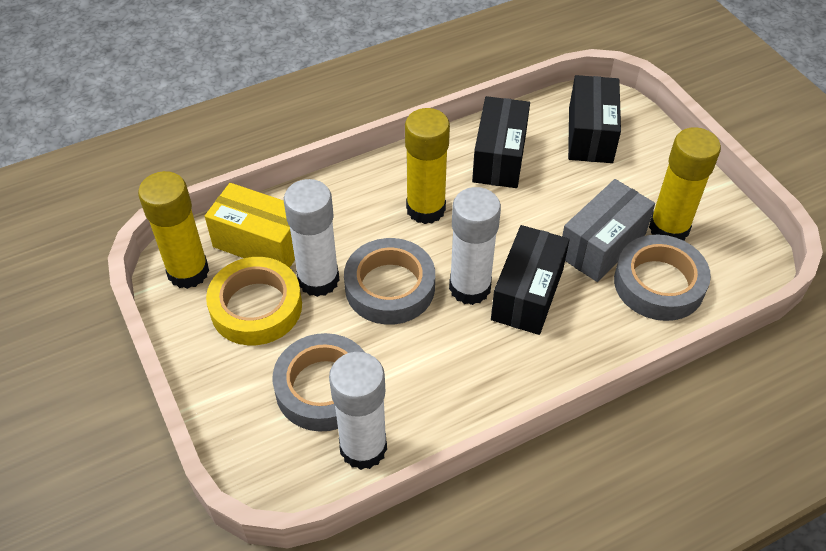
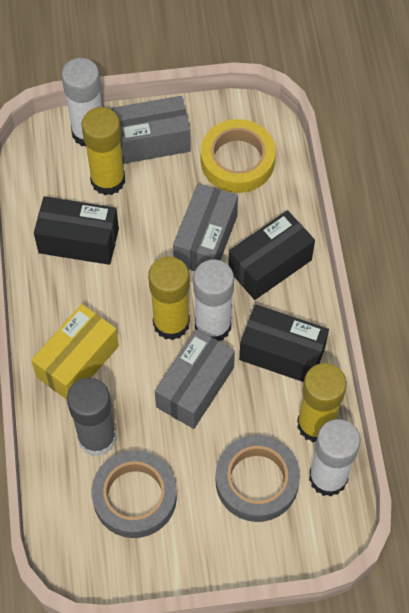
grey box: 1 -> 3
grey glue stick: 0 -> 1
grey tape: 3 -> 2

